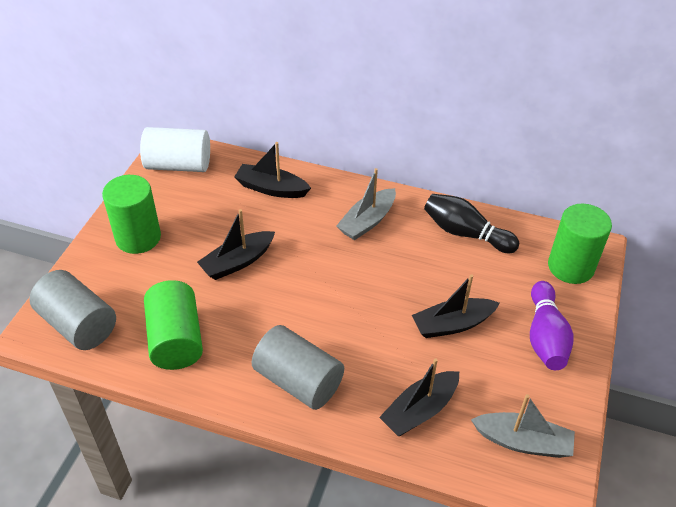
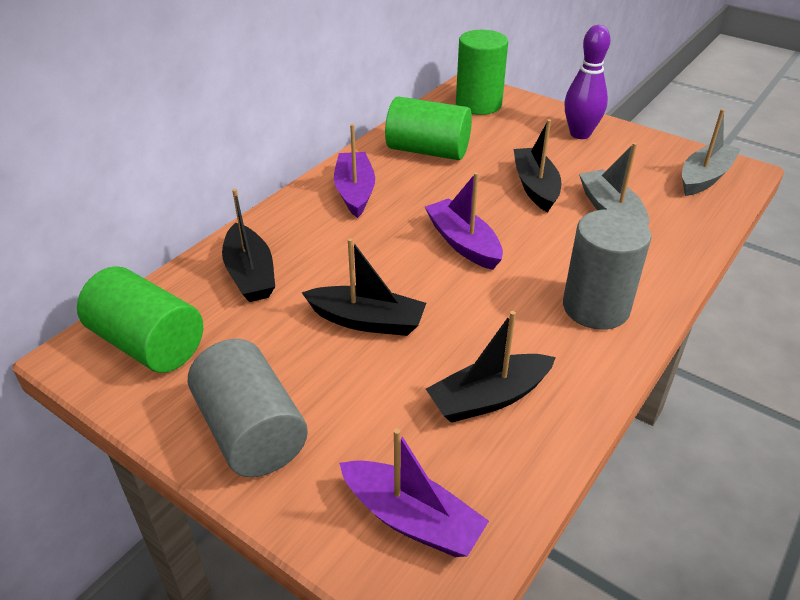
black bowling pin: 1 -> 0
purple boat: 0 -> 3
white cylinder: 1 -> 0

